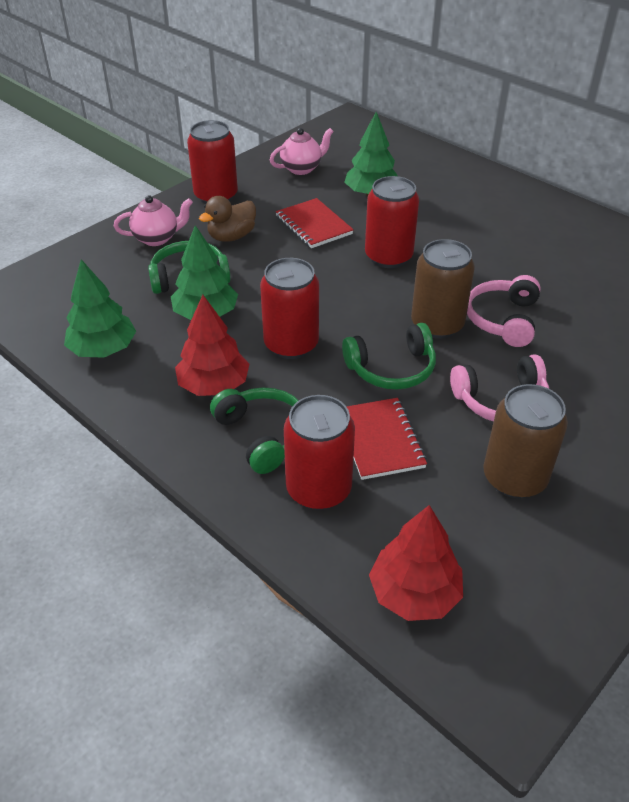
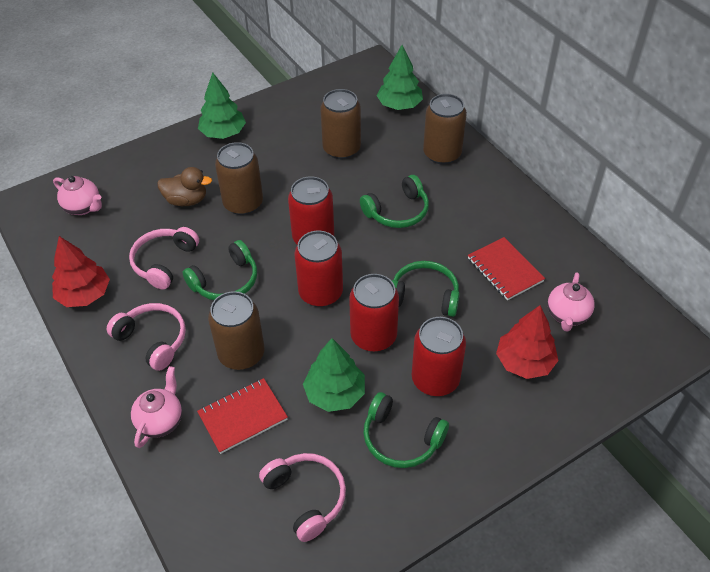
brown can: 2 -> 4
green headphones: 3 -> 4
pink headphones: 2 -> 3
pink teapot: 2 -> 3

